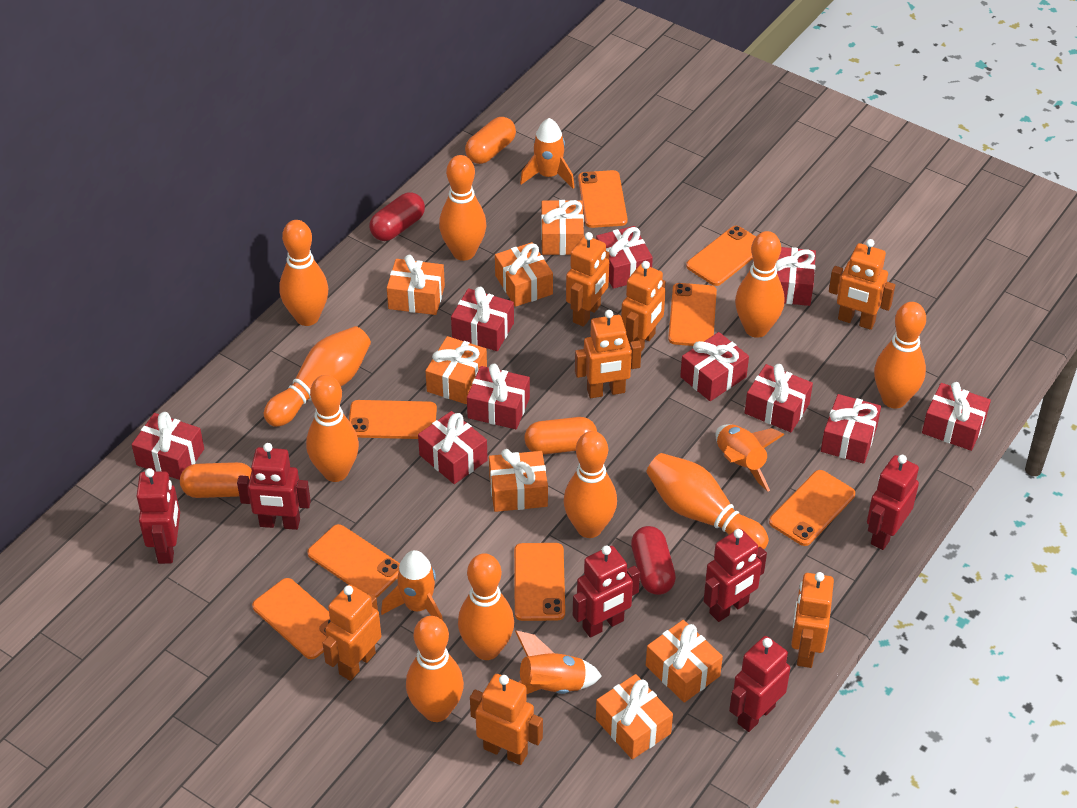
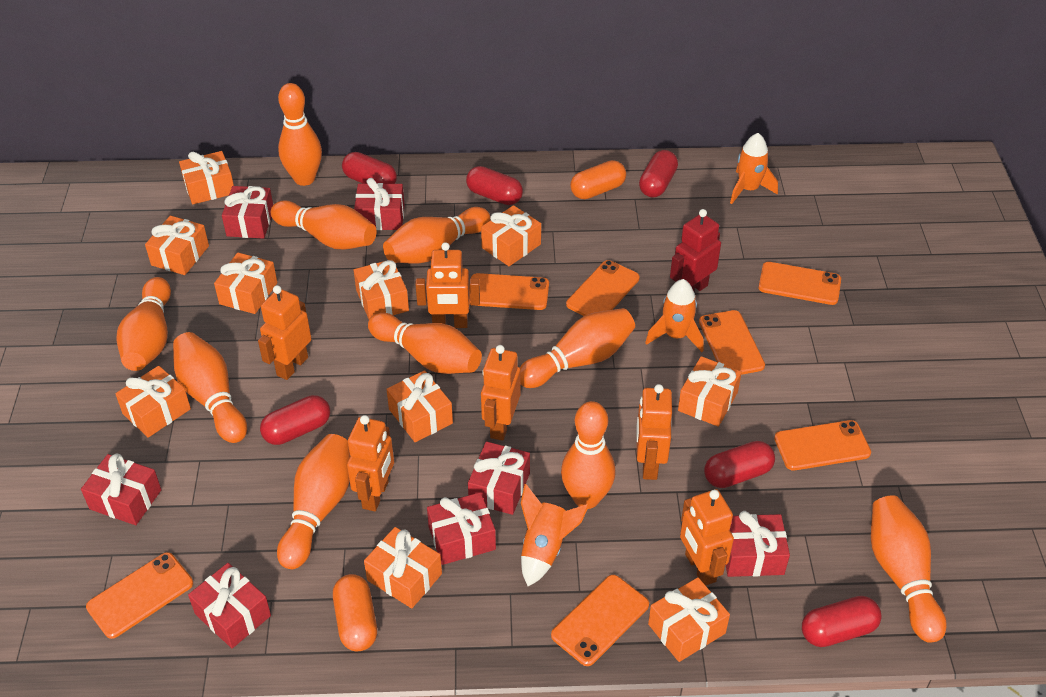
orange capsule: 3 -> 2
orange gift: 7 -> 10
orange phone: 8 -> 7
orange robot: 7 -> 6
orange rocket: 4 -> 3
red capsule: 2 -> 6
red gift: 10 -> 7
red robot: 6 -> 1

